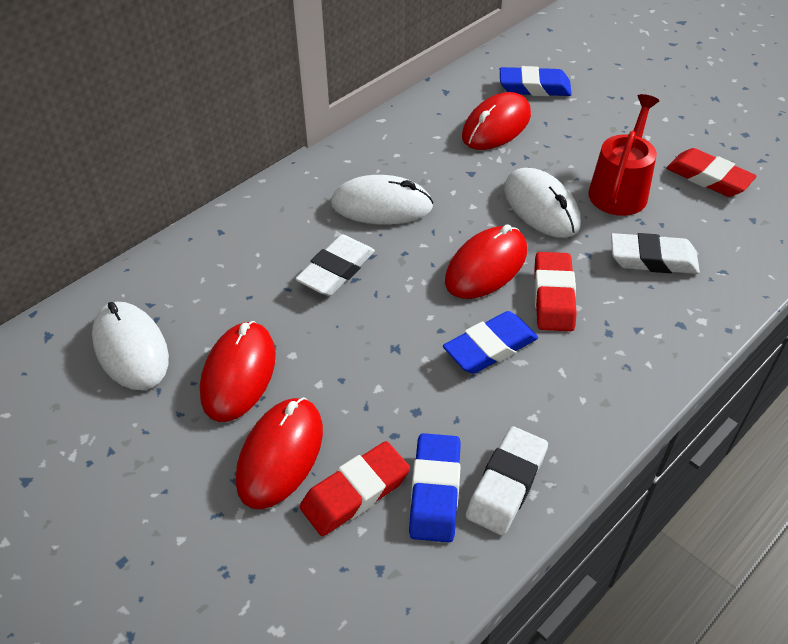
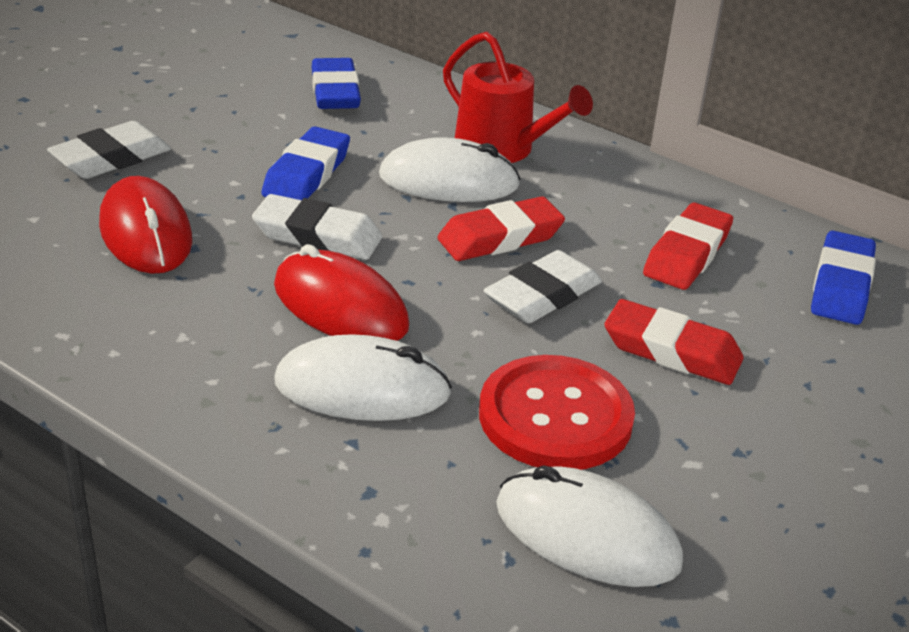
red button: 0 -> 1
red mouse: 4 -> 2

